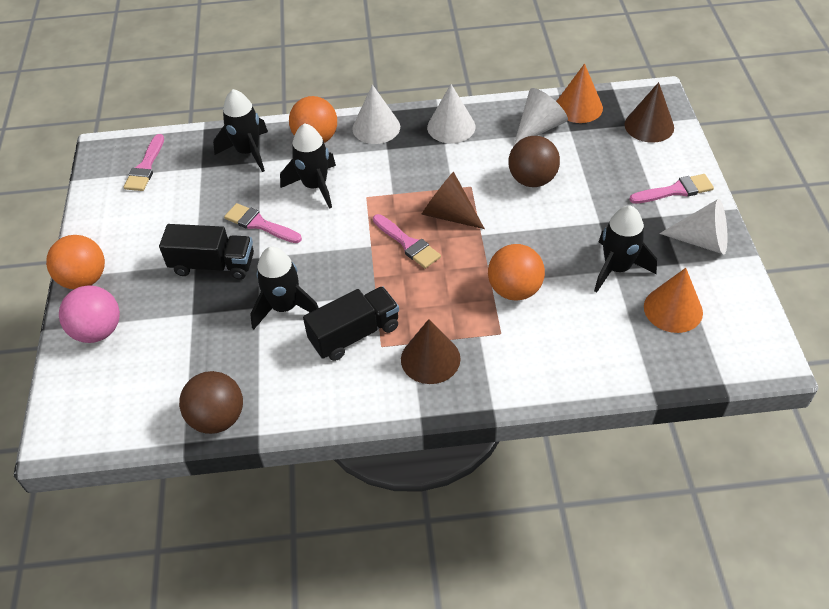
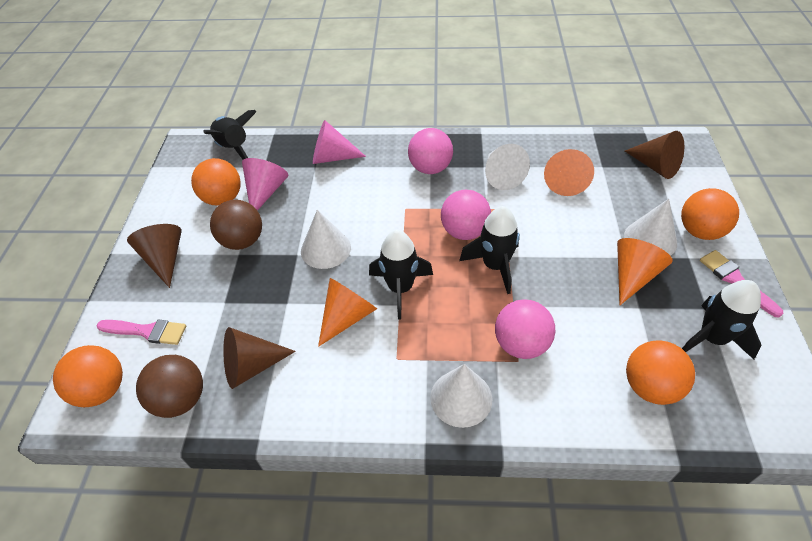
black truck: 2 -> 0
orange ball: 3 -> 4
orange cone: 2 -> 3
pink ball: 1 -> 3
pink brush: 4 -> 2
pink cone: 0 -> 2

